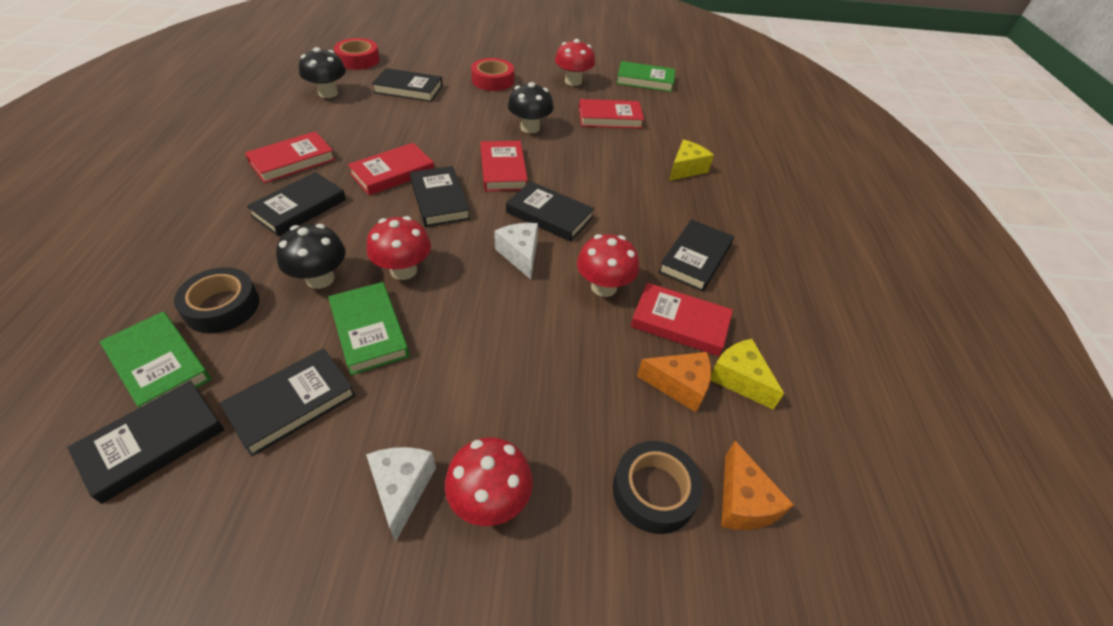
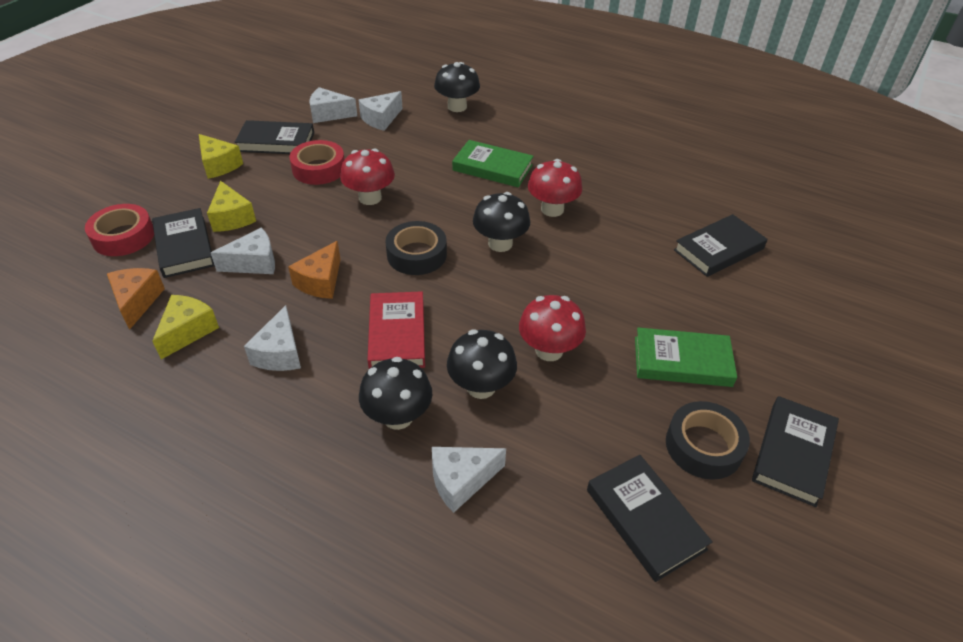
black book: 7 -> 5
black mushroom: 3 -> 4
green book: 3 -> 2
red book: 5 -> 1
red mushroom: 4 -> 3
white cheese: 2 -> 5
yellow cheese: 2 -> 3

